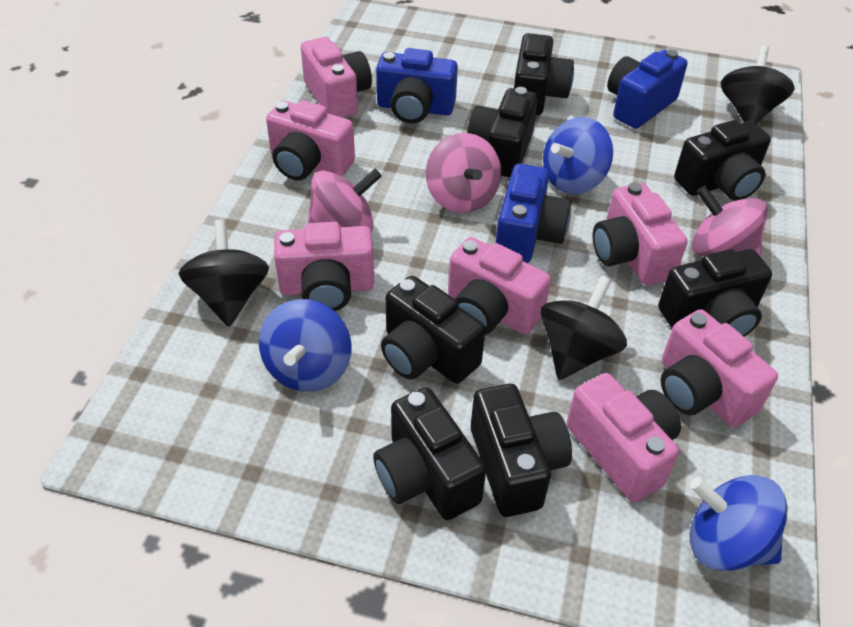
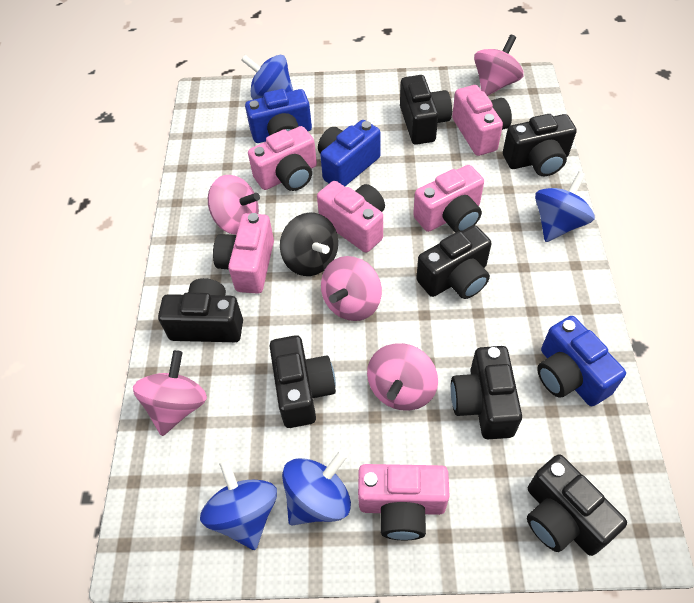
black spinning top: 3 -> 1
blue spinning top: 3 -> 4
pink camera: 7 -> 6
pink spinning top: 3 -> 5

